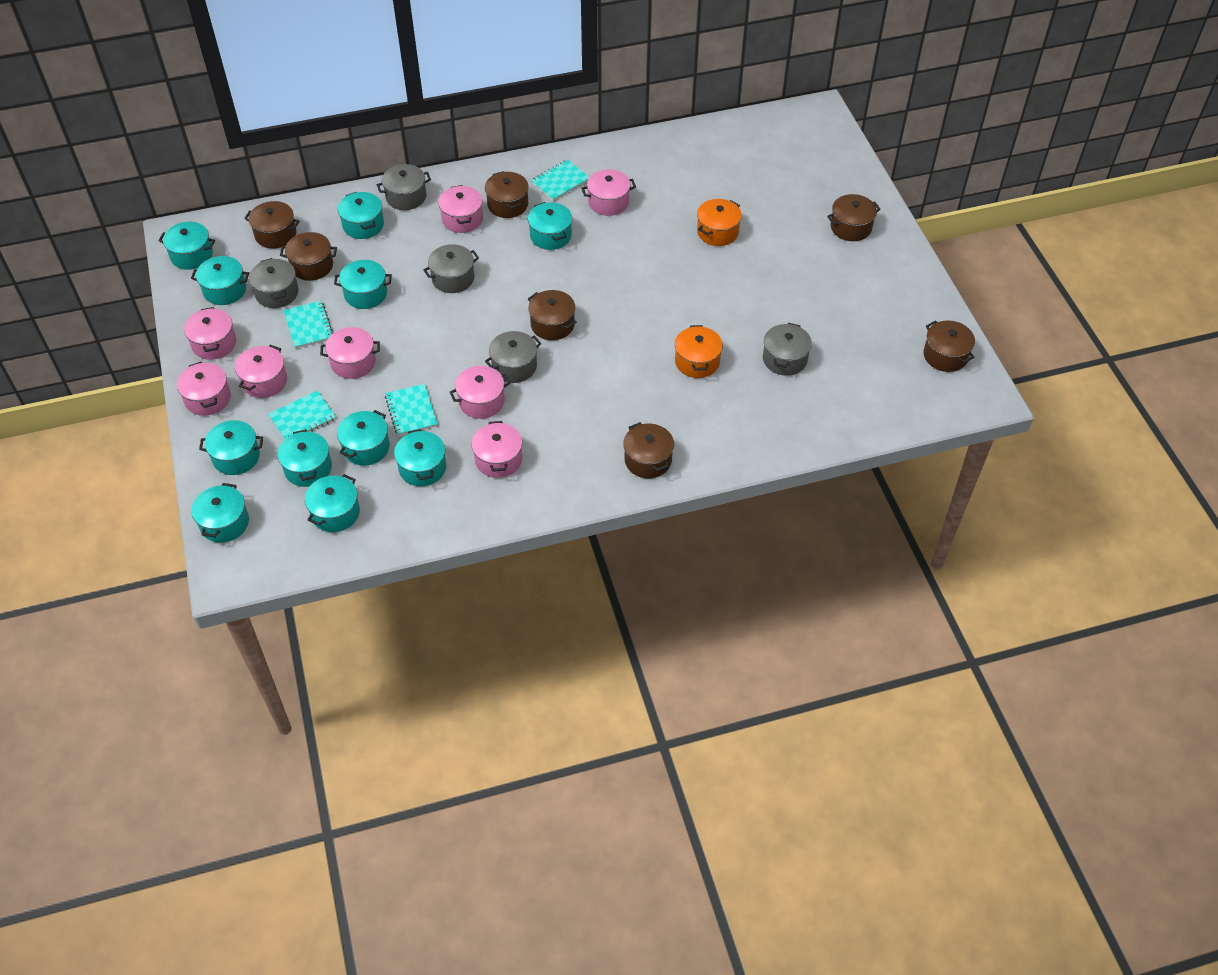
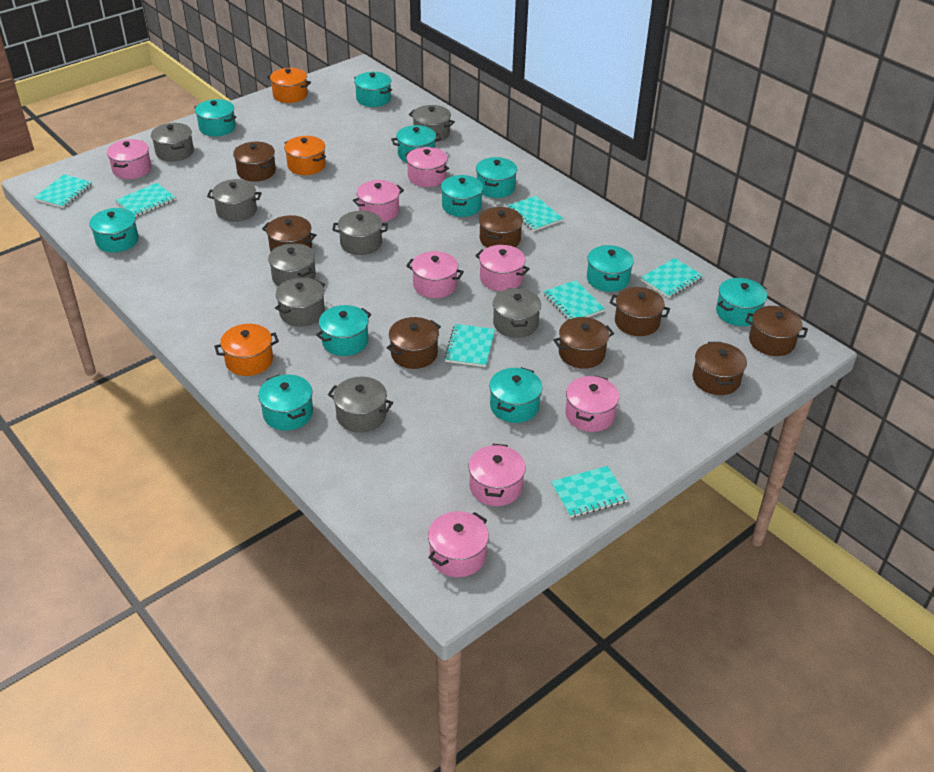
brown pot: 7 -> 8
grey pot: 5 -> 8
orange pot: 2 -> 3
turquoise notebook: 4 -> 7

